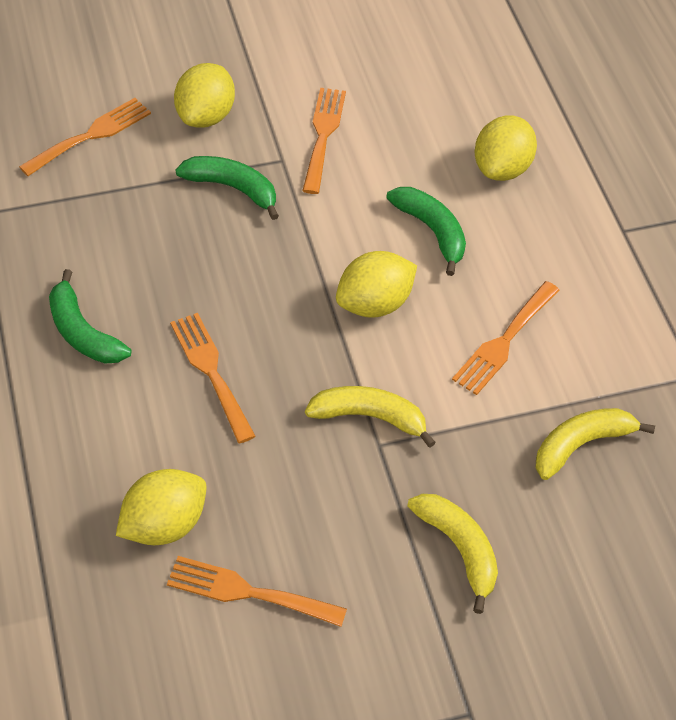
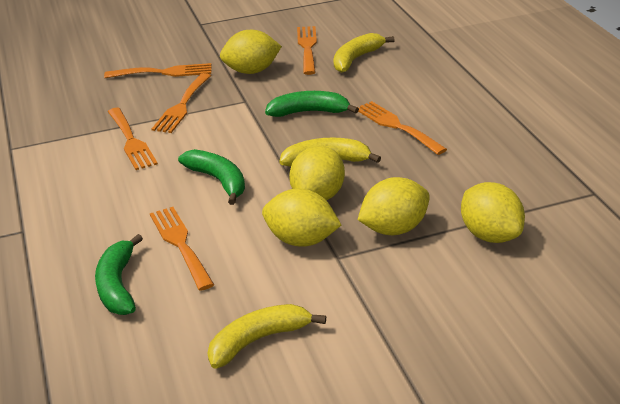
orange fork: 5 -> 6
yellow lemon: 4 -> 5

